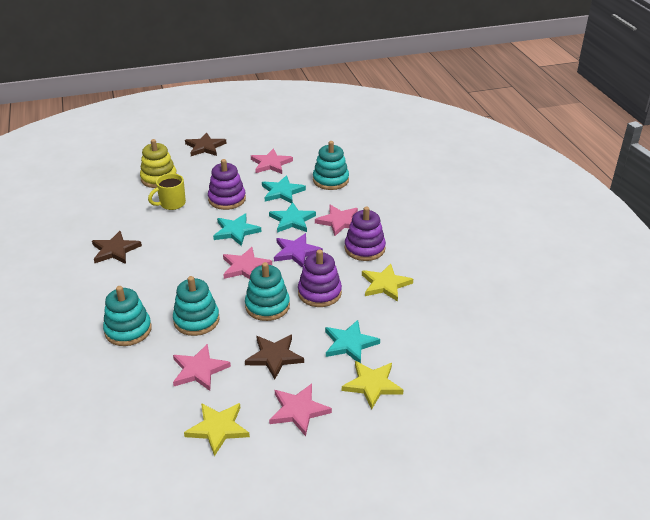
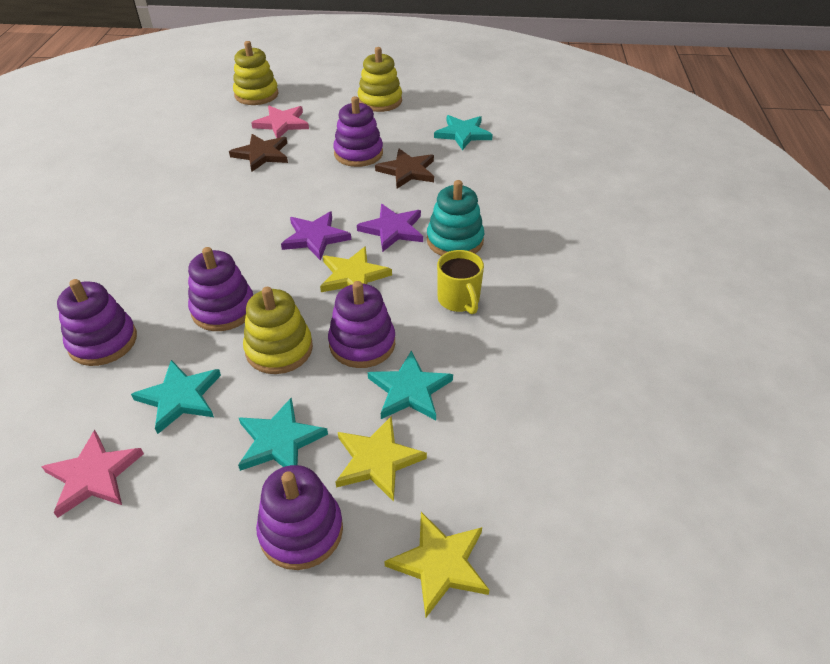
brown star: 3 -> 2
pink star: 5 -> 2
purple stacking toy: 3 -> 5
purple star: 1 -> 2
turquoise stacking toy: 4 -> 1
yellow stacking toy: 1 -> 3

